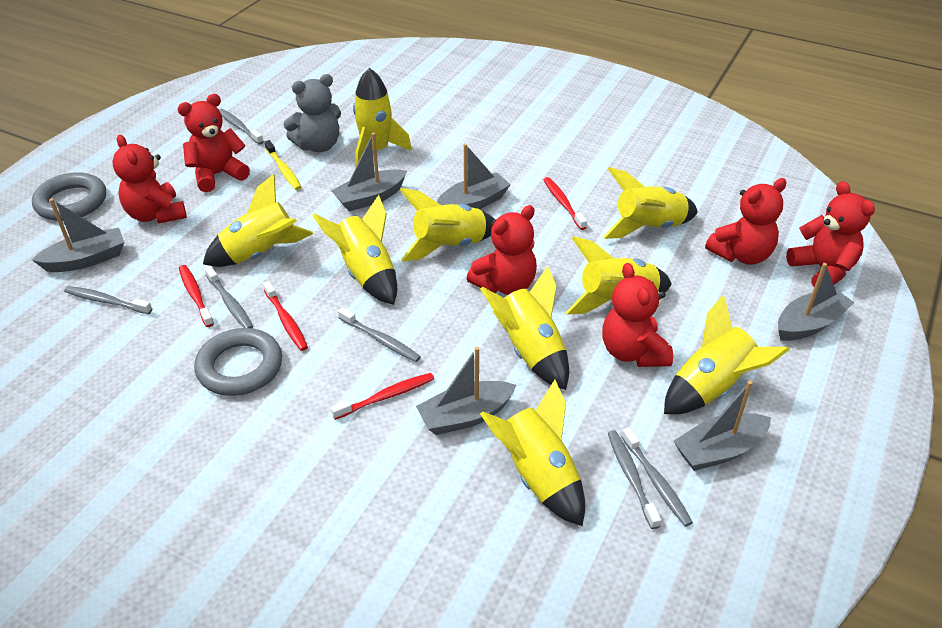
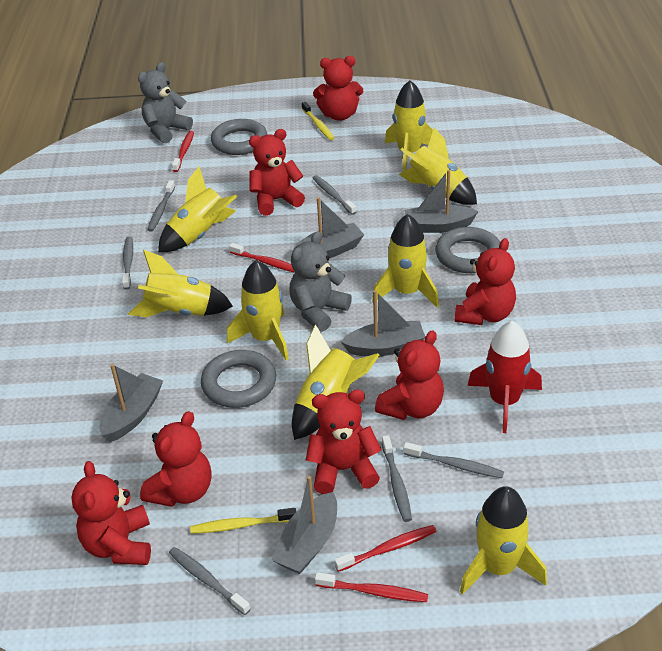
grey boat: 6 -> 5
grey ring: 2 -> 3
grey teddy bear: 1 -> 2
red rocket: 0 -> 1
red teddy bear: 6 -> 7
yellow rocket: 9 -> 8
yellow toothbrush: 1 -> 2

